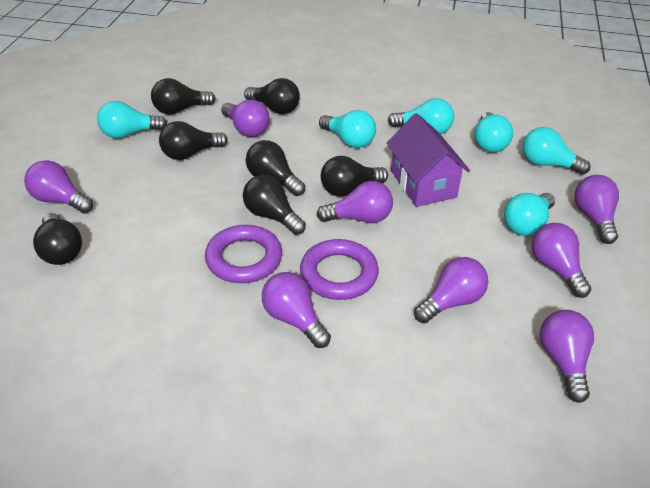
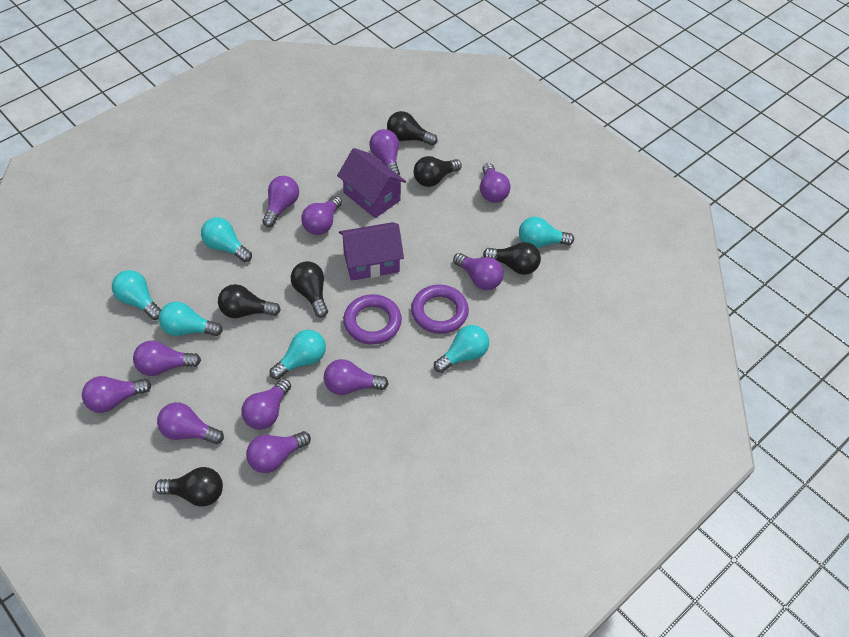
black light bulb: 7 -> 6
purple house: 1 -> 2
purple light bulb: 8 -> 11

